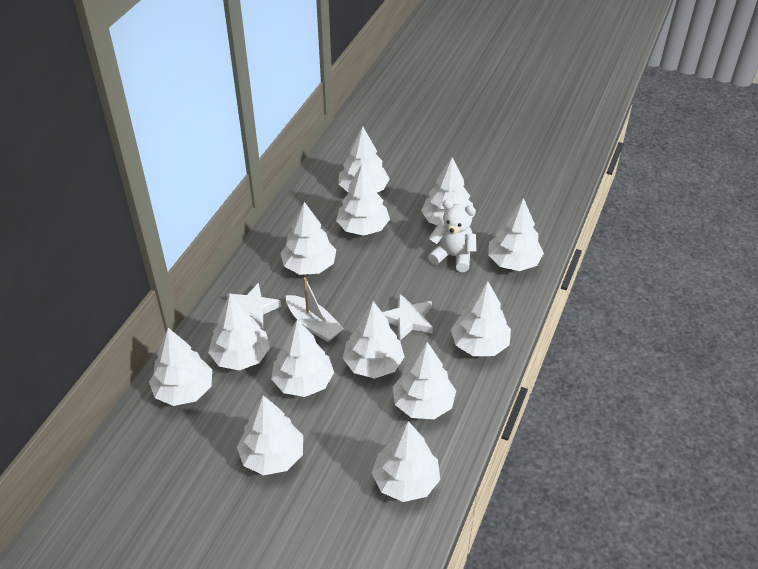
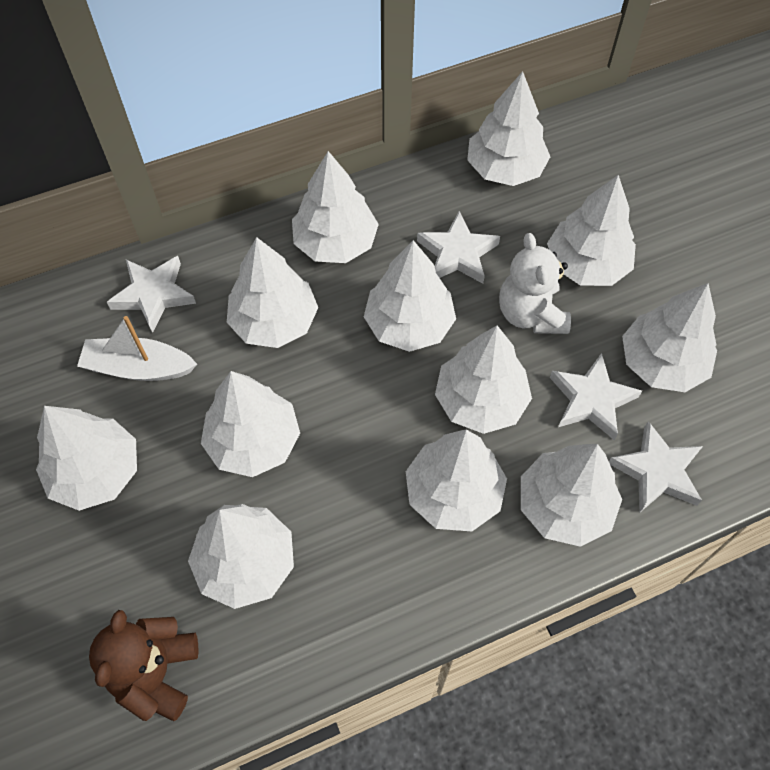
brown teddy bear: 0 -> 1
white star: 2 -> 4
white tree: 13 -> 12

